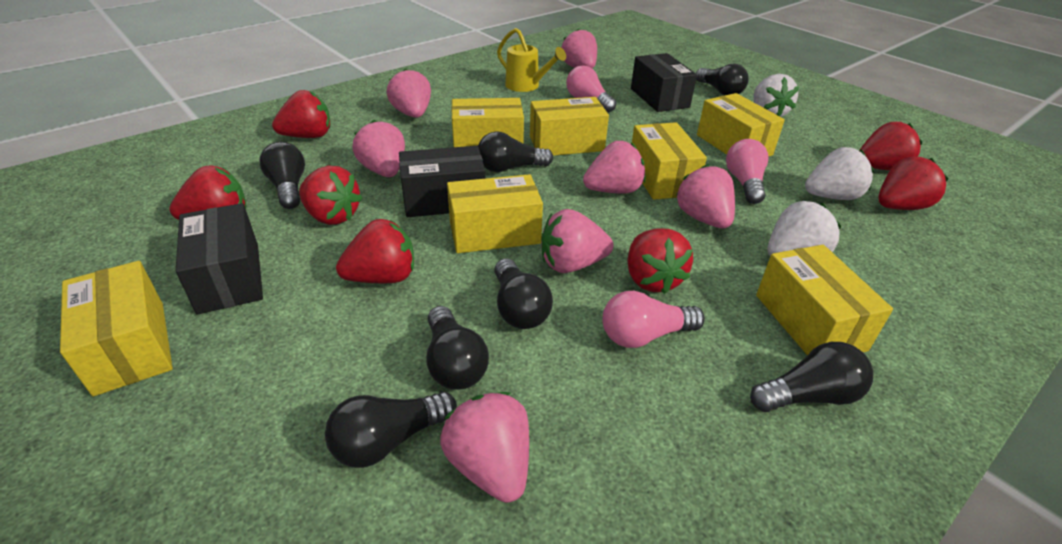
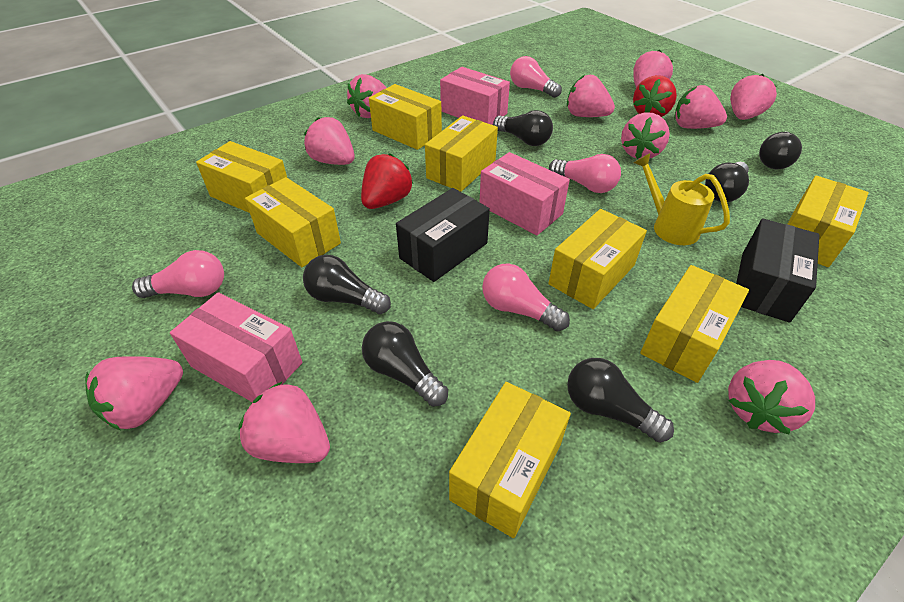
black box: 3 -> 2
black light bulb: 7 -> 6
pink box: 0 -> 3
pink light bulb: 3 -> 4
pink strawberry: 7 -> 10
red strawberry: 7 -> 2
white strawberry: 3 -> 0
yellow box: 7 -> 8

